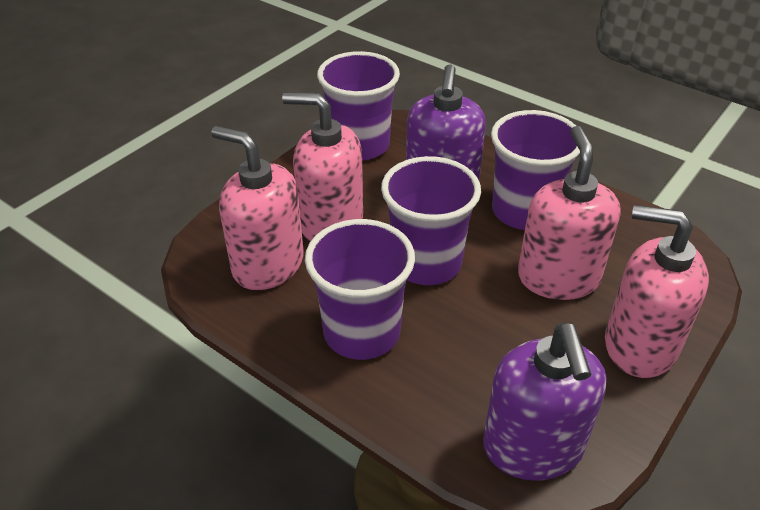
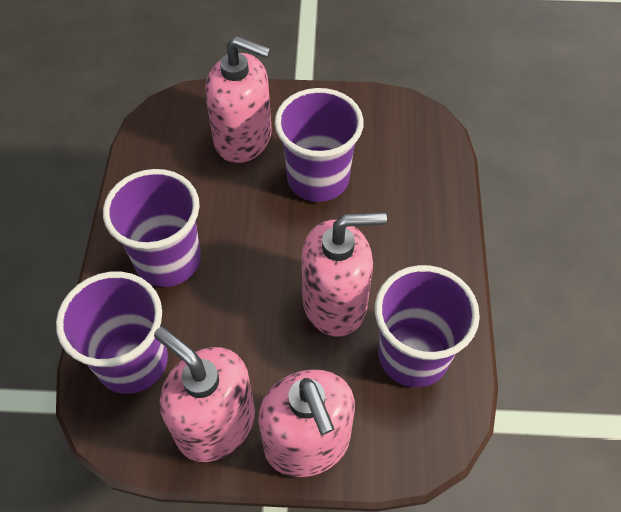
purple soap dispenser: 2 -> 0

